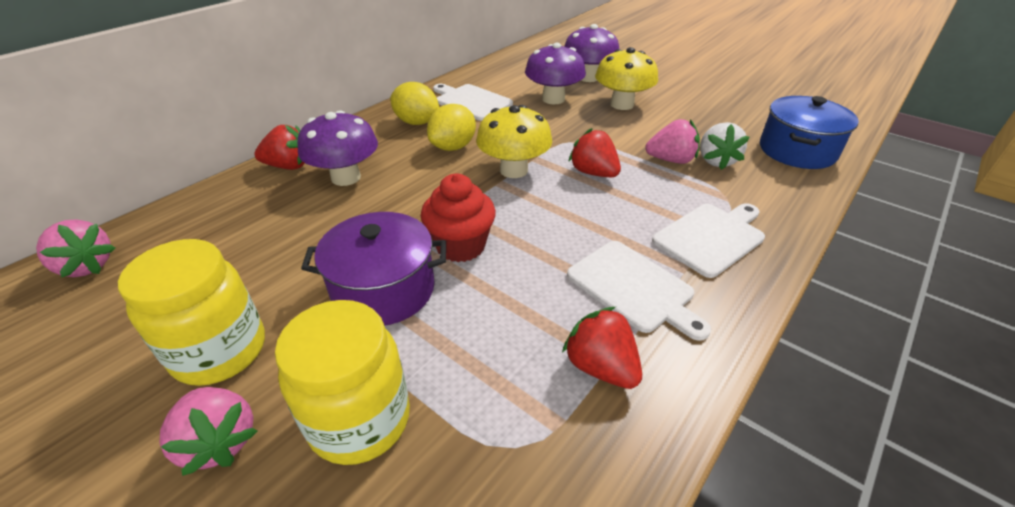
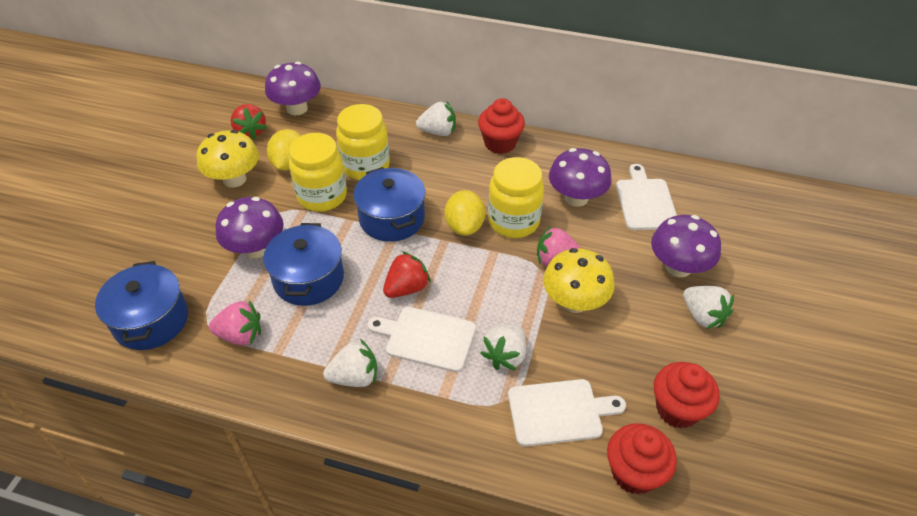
blue pot: 1 -> 3
pink strawberry: 3 -> 2
purple mushroom: 3 -> 4
purple pot: 1 -> 0
red cupcake: 1 -> 3
red strawberry: 3 -> 2
white strawberry: 1 -> 4
yellow jar: 2 -> 3

